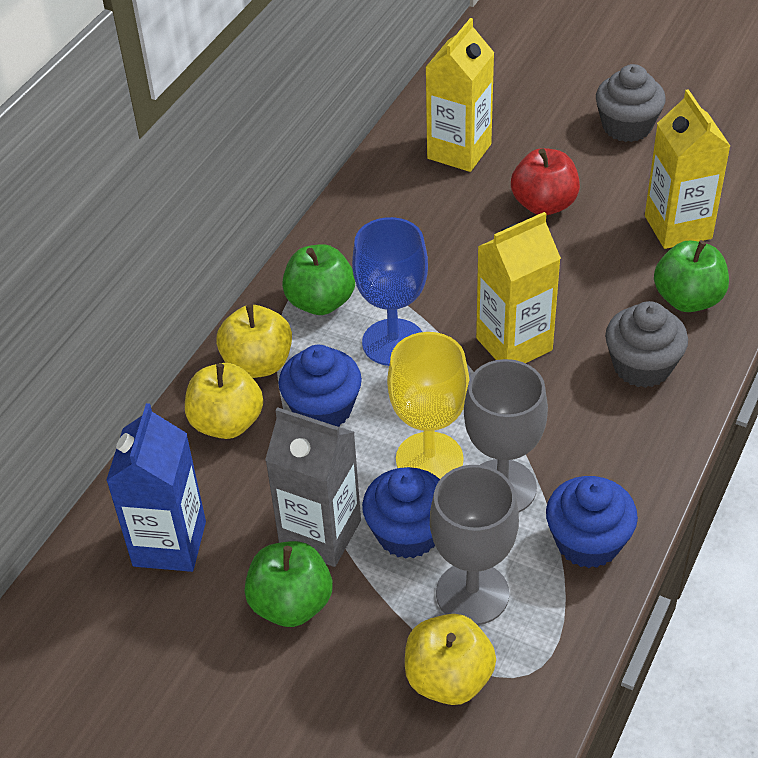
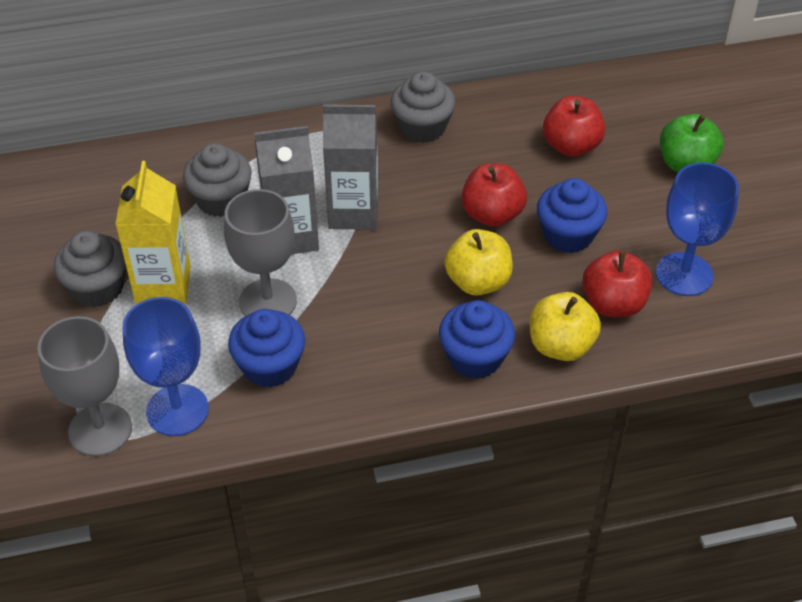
blue carton: 1 -> 0
blue goblet: 1 -> 2
green apple: 3 -> 1
grey carton: 1 -> 2
grey cupcake: 2 -> 3
red apple: 1 -> 3
yellow apple: 3 -> 2
yellow carton: 3 -> 1
yellow goblet: 1 -> 0

